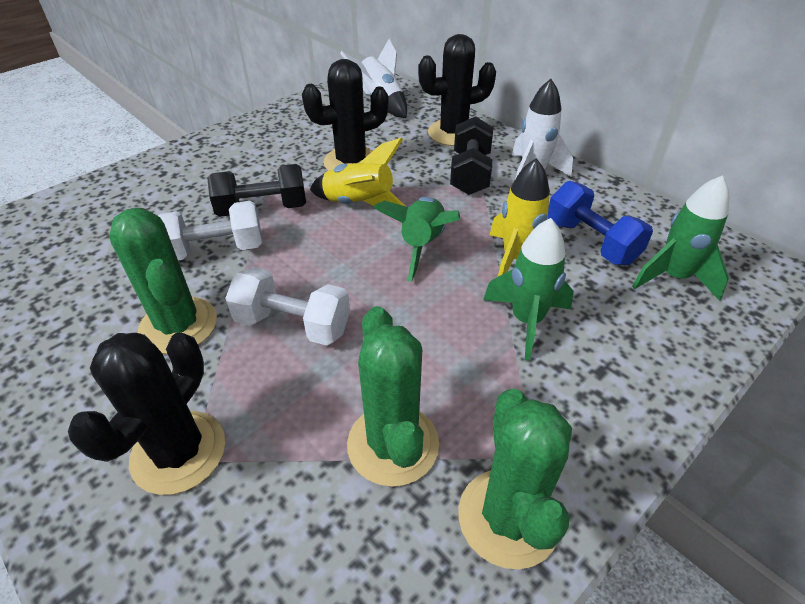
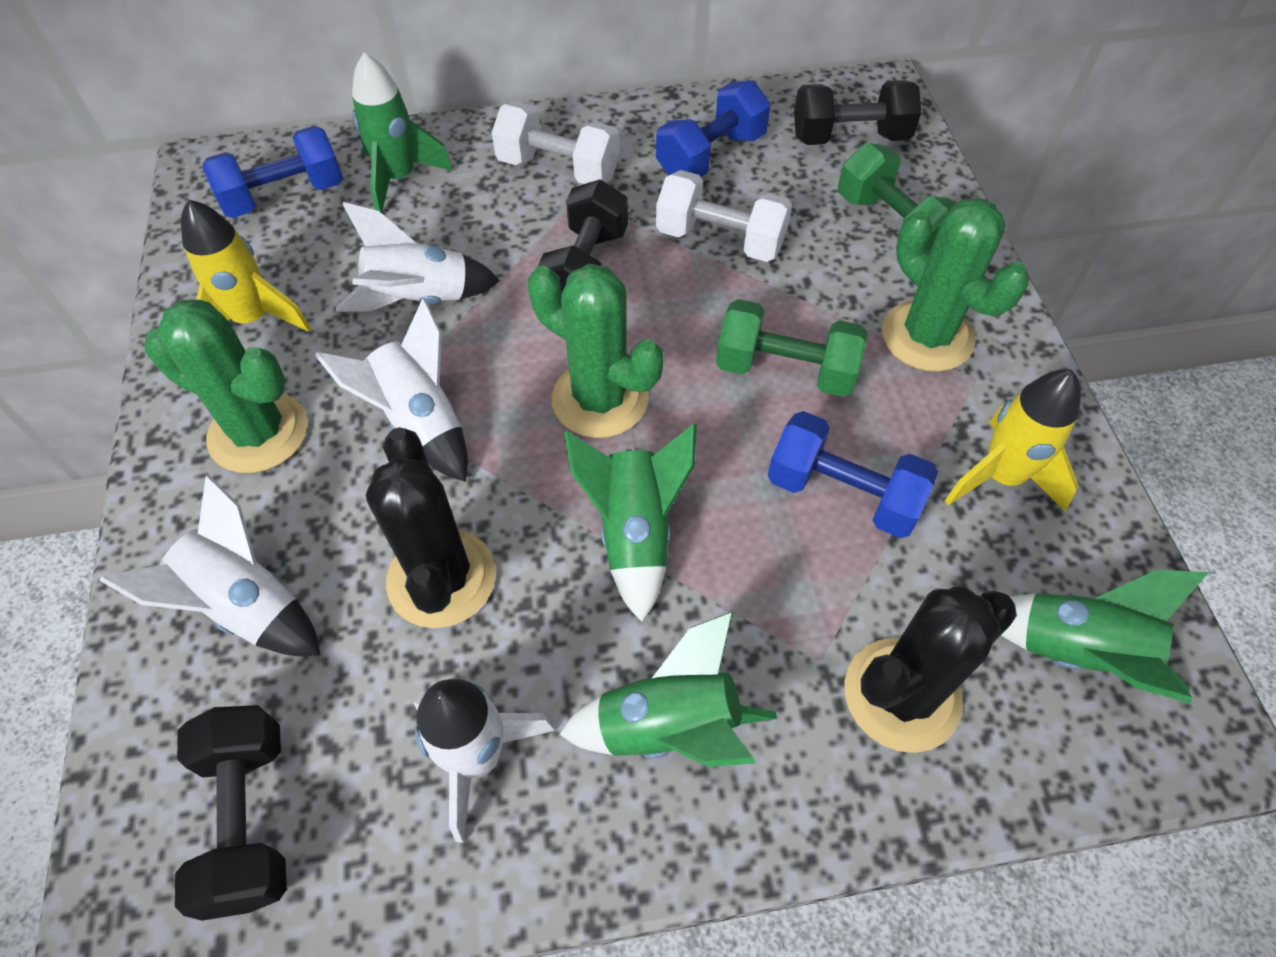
black cactus: 3 -> 2
black dumbbell: 2 -> 3
blue dumbbell: 1 -> 3
green dumbbell: 0 -> 2
green rocket: 3 -> 4
white rocket: 2 -> 4

